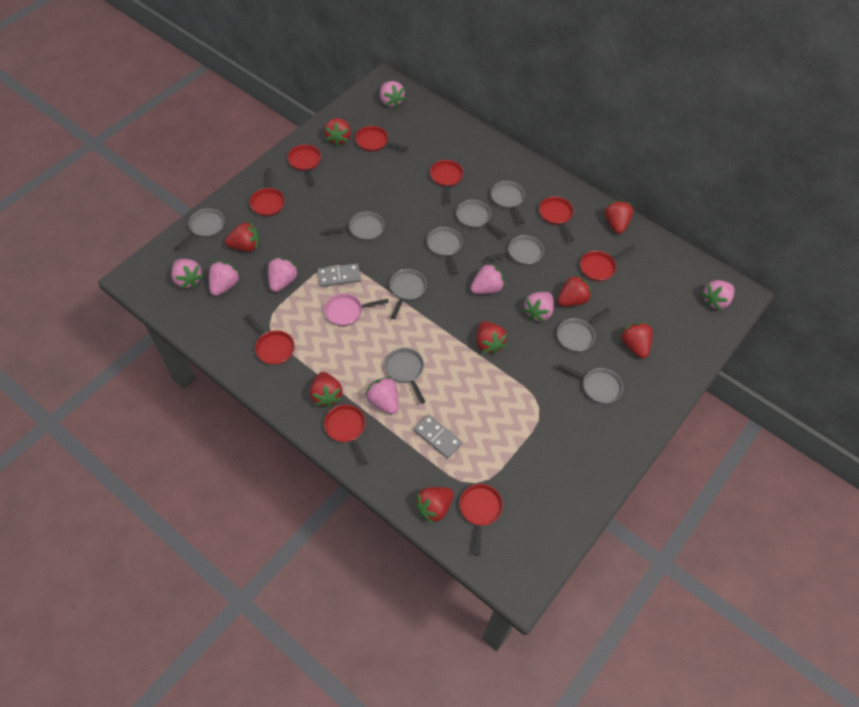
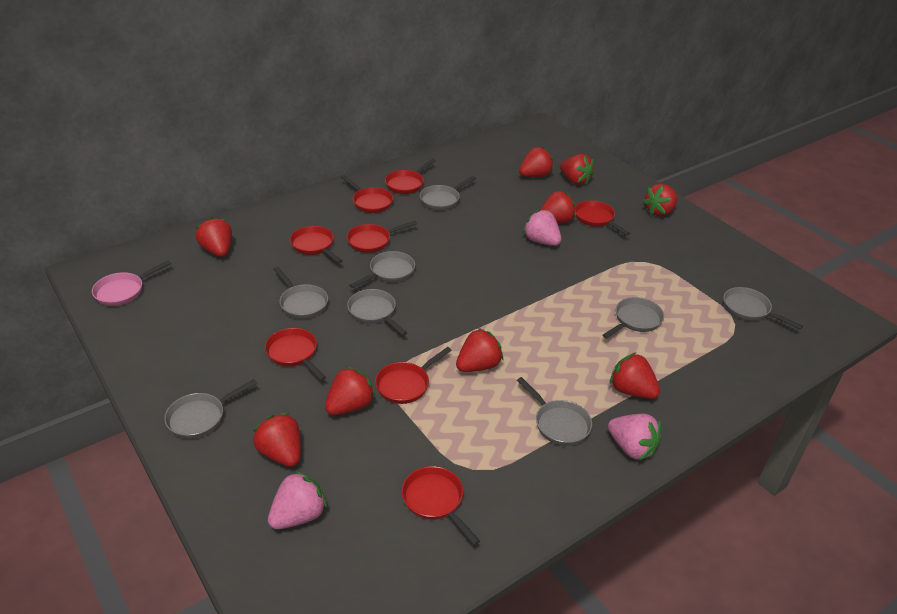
grey domino: 2 -> 0
grey pan: 10 -> 8
pink strawberry: 8 -> 3
red pan: 9 -> 8
red strawberry: 8 -> 9

